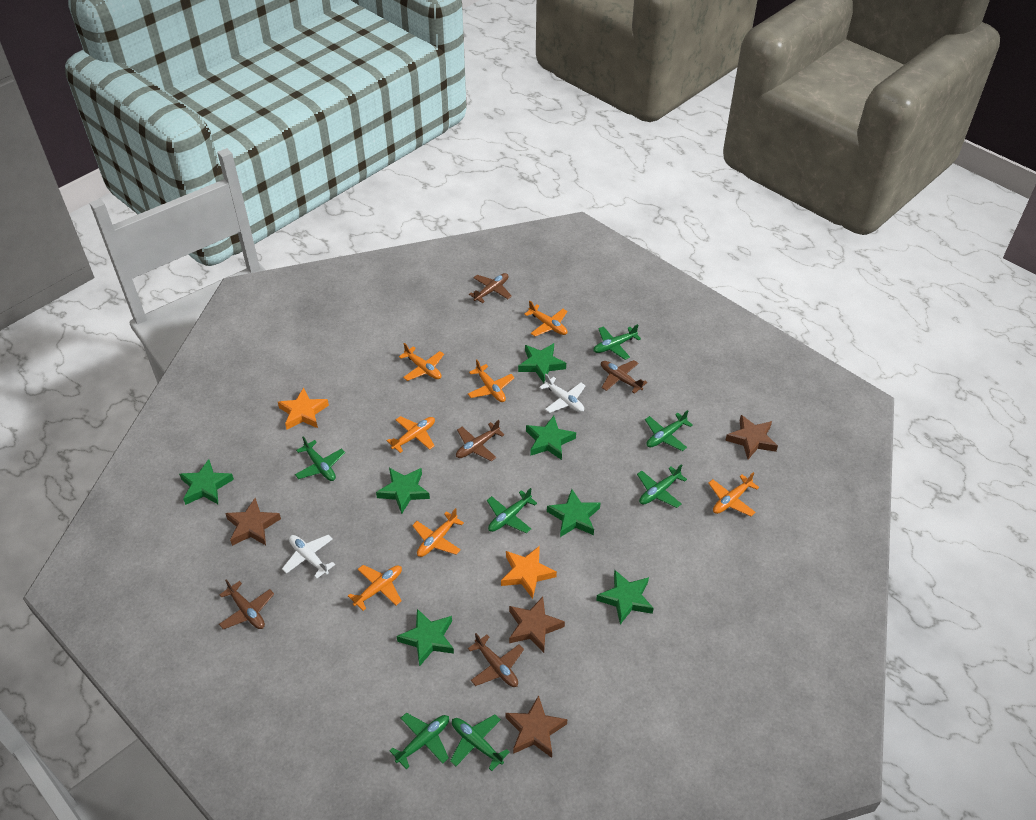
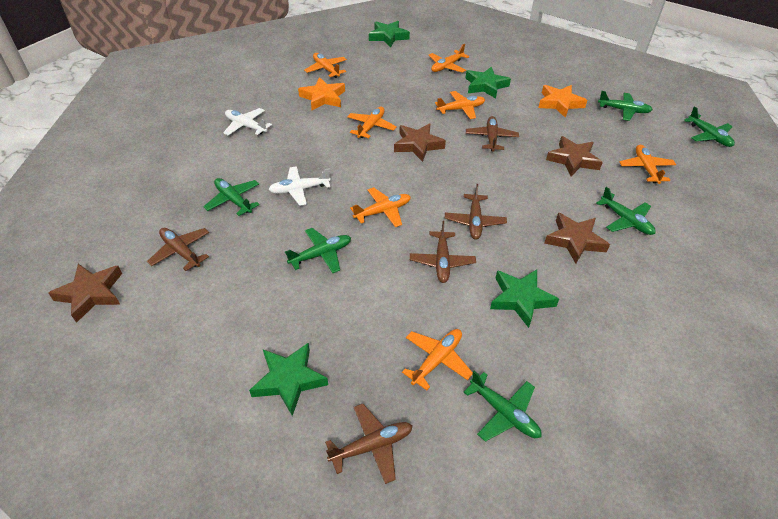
green plane: 7 -> 6
green star: 7 -> 4

